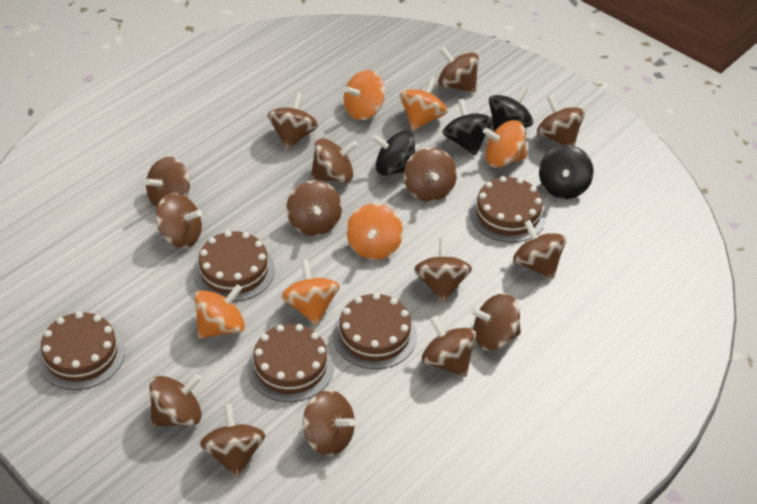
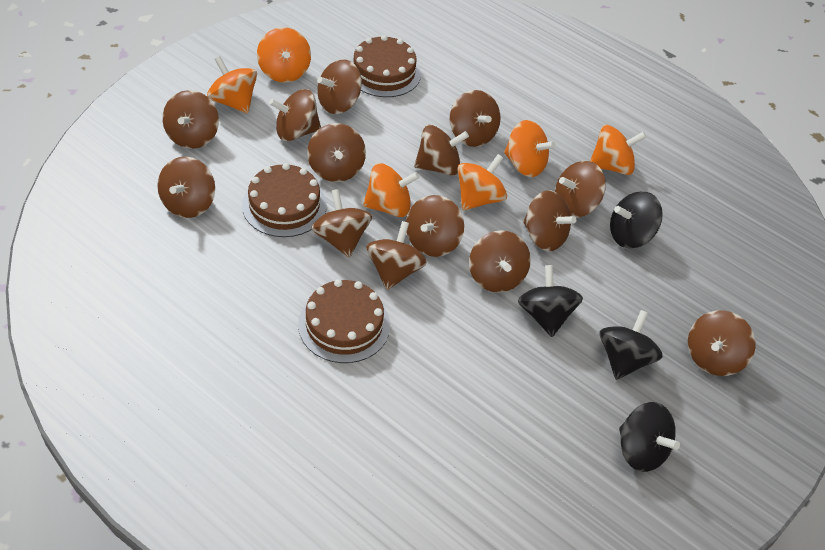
brown cake: 5 -> 3
brown spinning top: 15 -> 14

